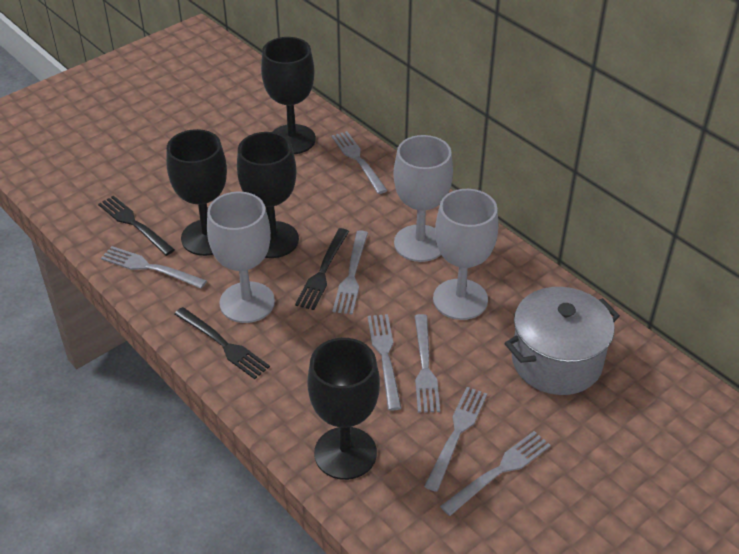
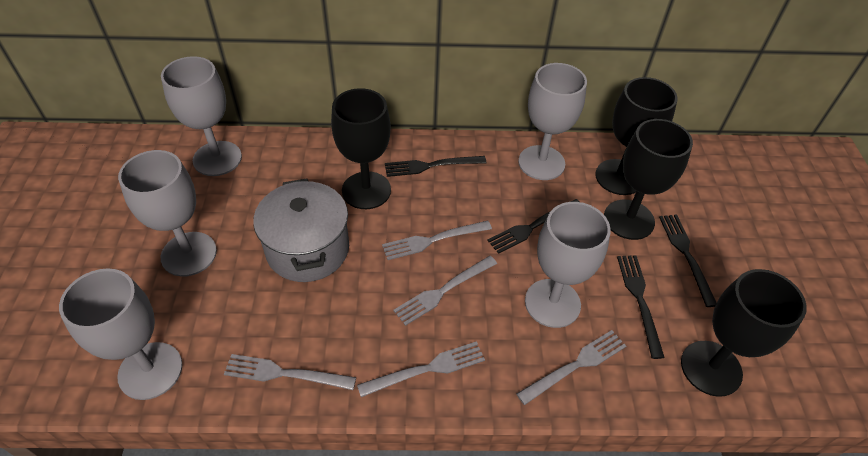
black fork: 3 -> 4
grey fork: 7 -> 5
grey goblet: 3 -> 5

